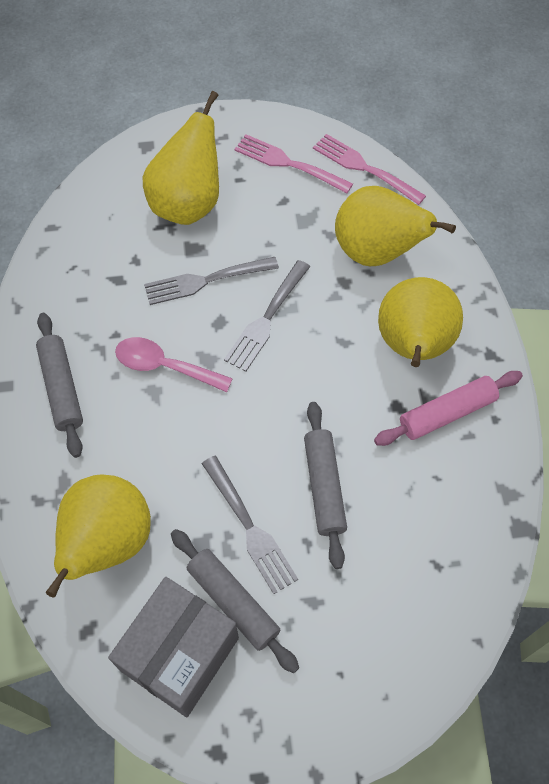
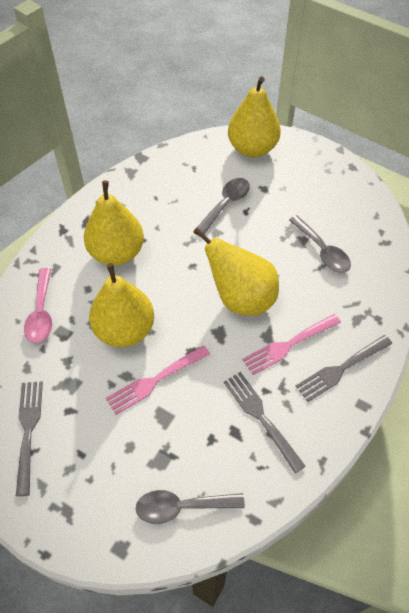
grey box: 1 -> 0
grey rolling pin: 3 -> 0
grey spoon: 0 -> 3
pink rolling pin: 1 -> 0

